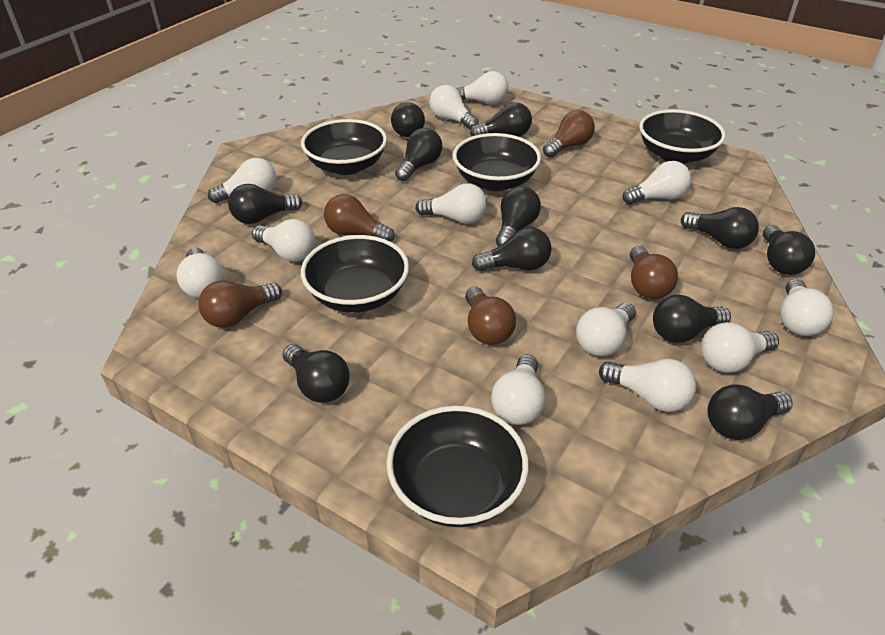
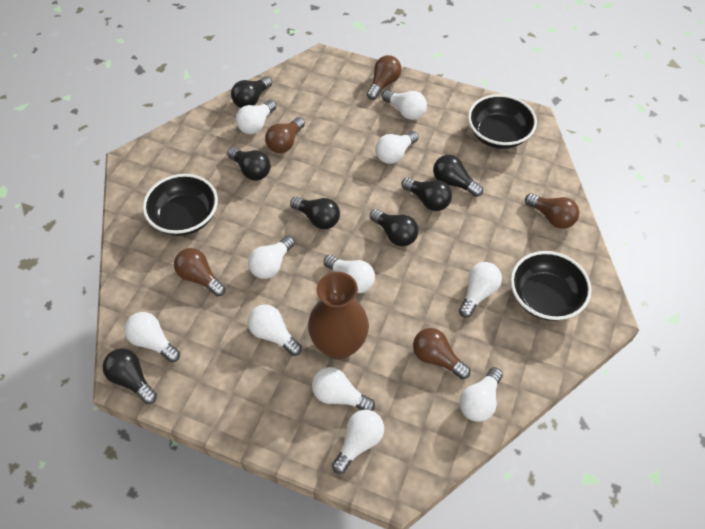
black bowl: 5 -> 3
black light bulb: 11 -> 7
brown vase: 0 -> 1
white light bulb: 12 -> 11

